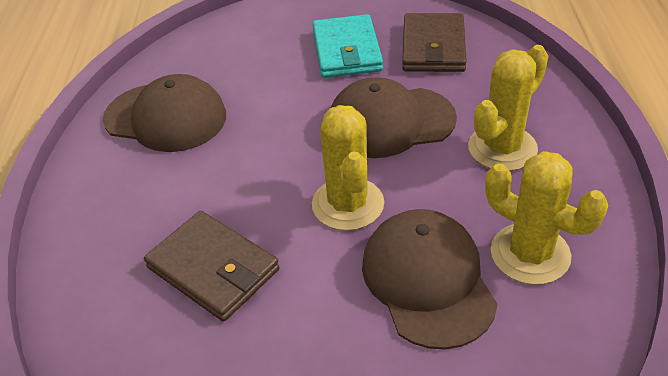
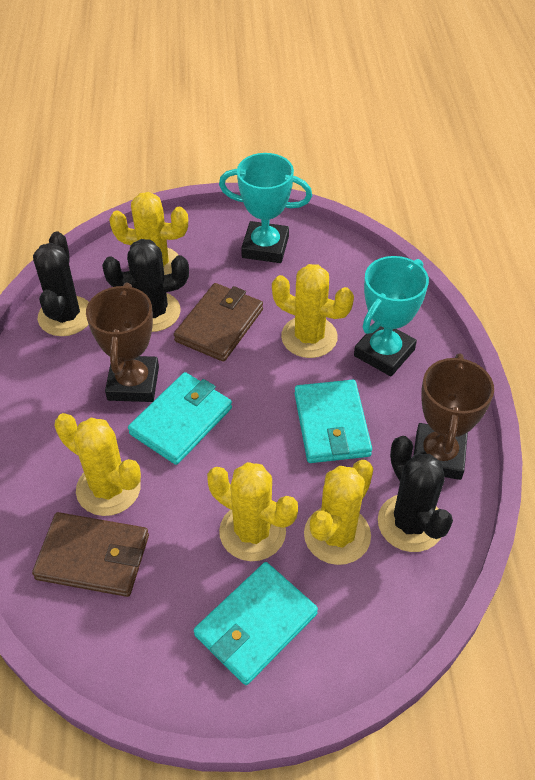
black cactus: 0 -> 3
brown cap: 3 -> 0
brown trophy: 0 -> 2
turquoise trophy: 0 -> 2
turquoise wallet: 1 -> 3
yellow cactus: 3 -> 5

